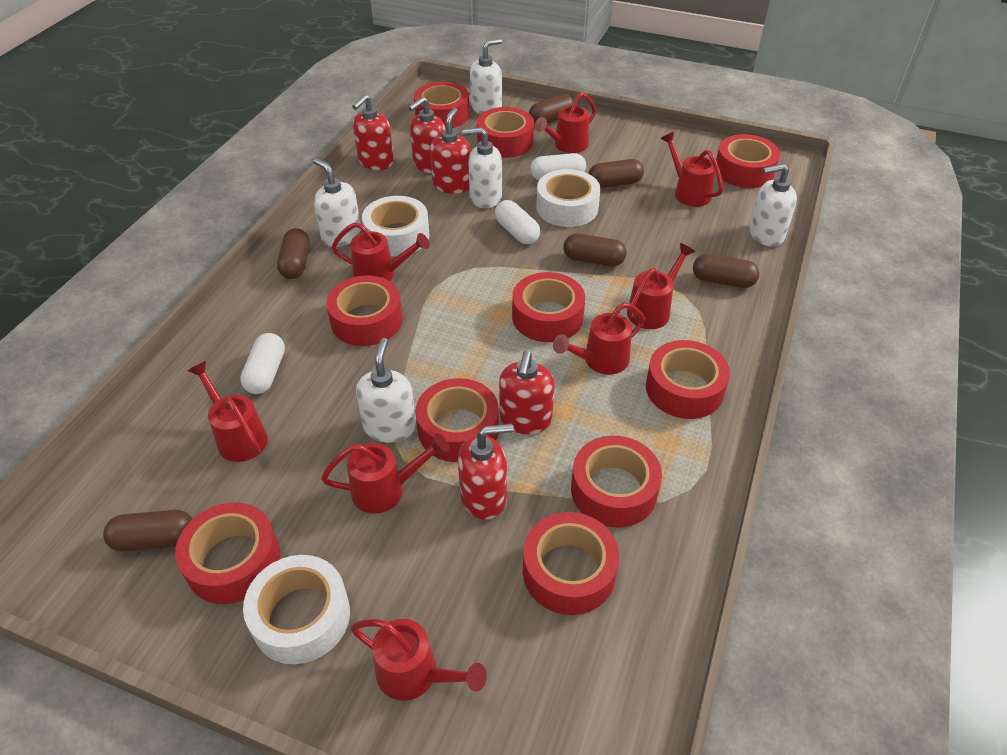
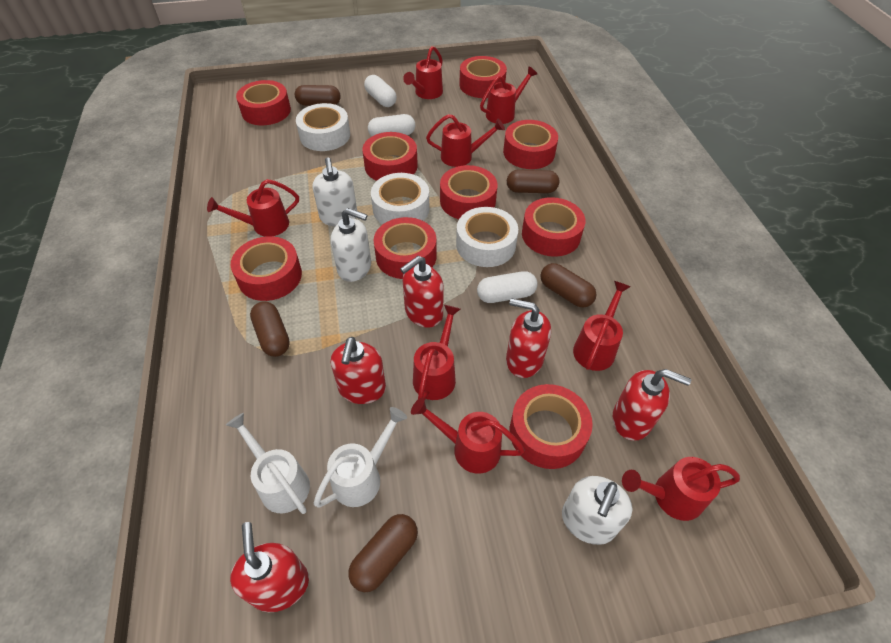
brown capsule: 6 -> 5
red tape: 10 -> 9
white soap dispenser: 5 -> 3
white watering can: 0 -> 2

